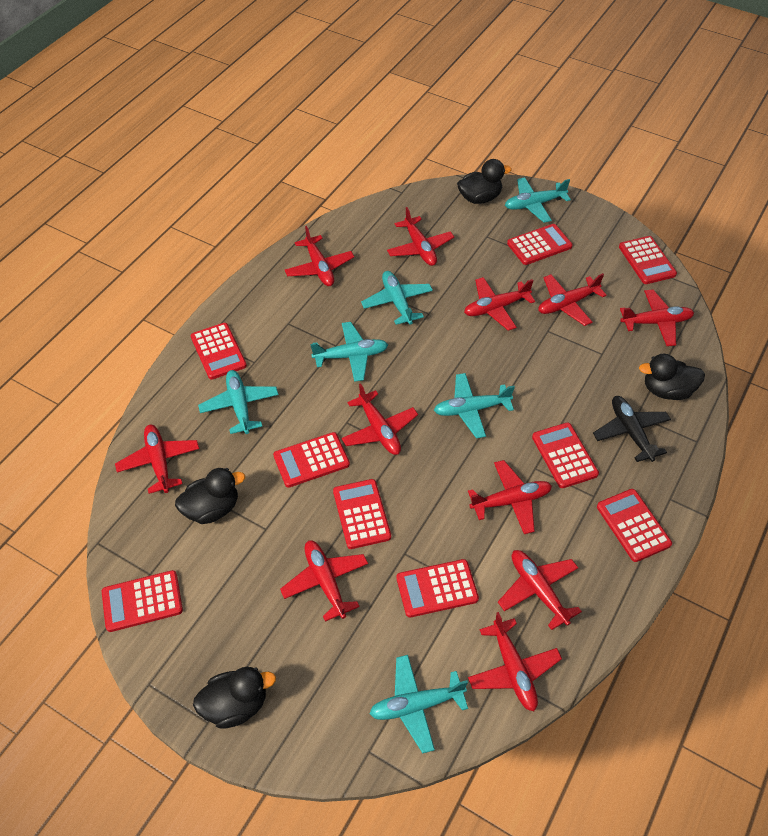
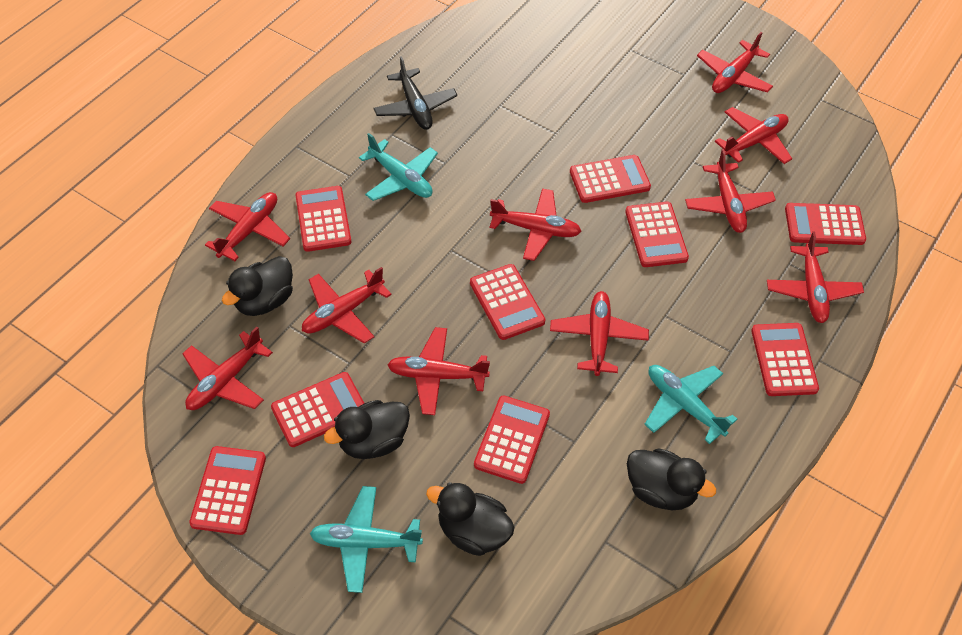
red plane: 11 -> 10
turquoise plane: 6 -> 3

